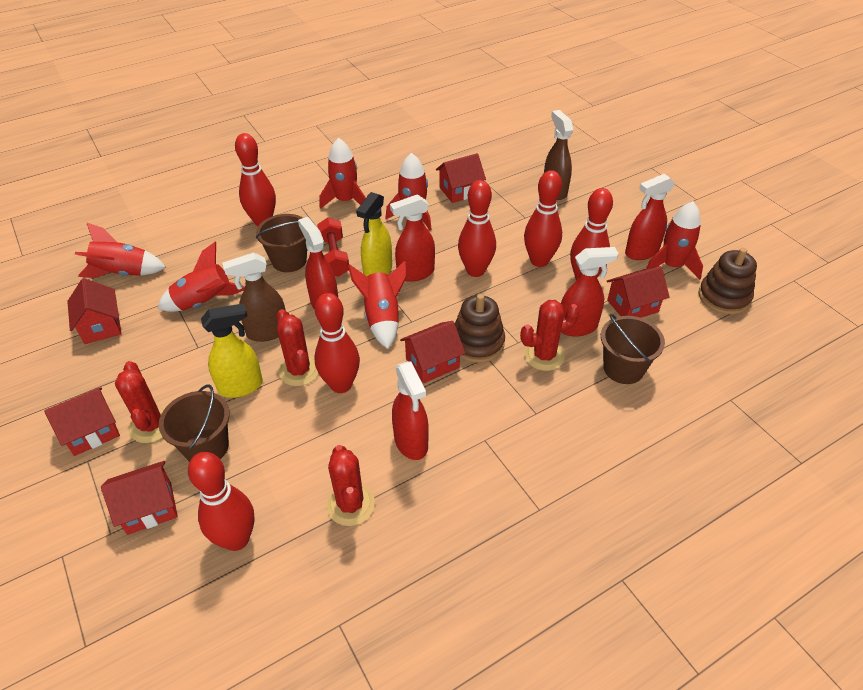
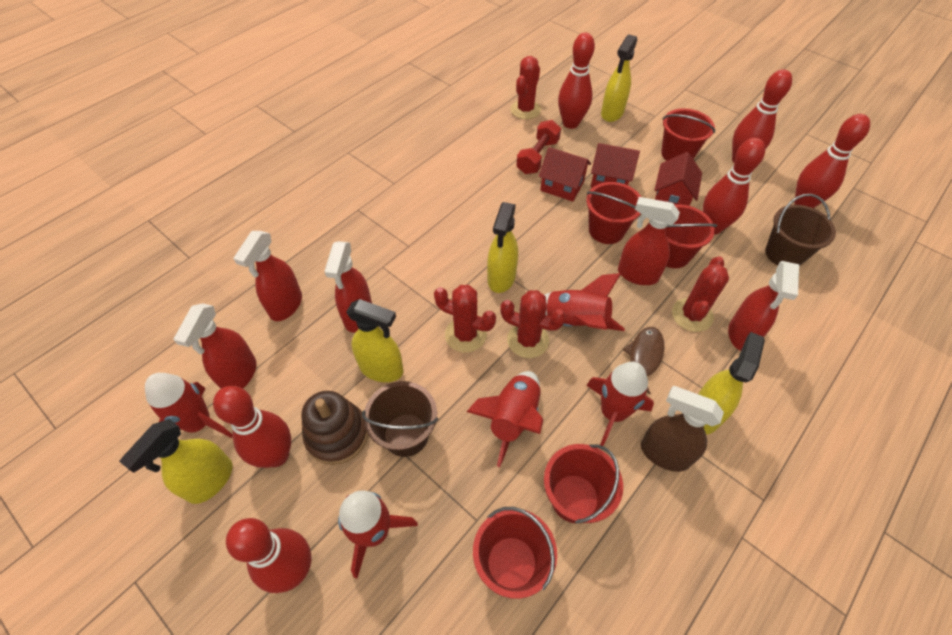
brown bucket: 3 -> 2
brown fish: 0 -> 1
brown spray bottle: 2 -> 1
brown stacking toy: 2 -> 1
red bucket: 0 -> 5
red house: 6 -> 3
red rocket: 6 -> 5
yellow spray bottle: 2 -> 5

